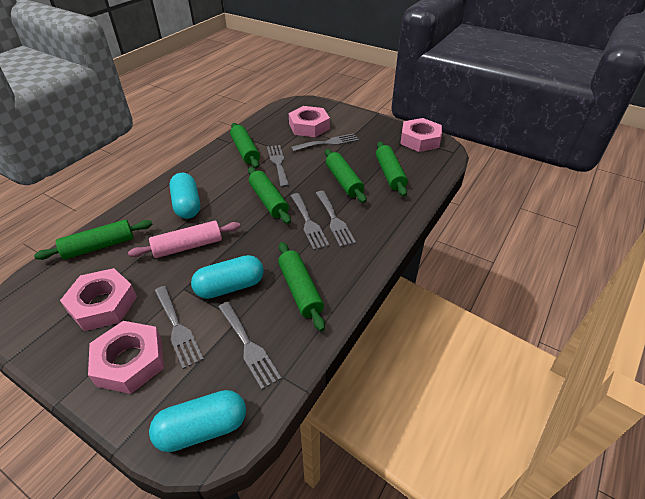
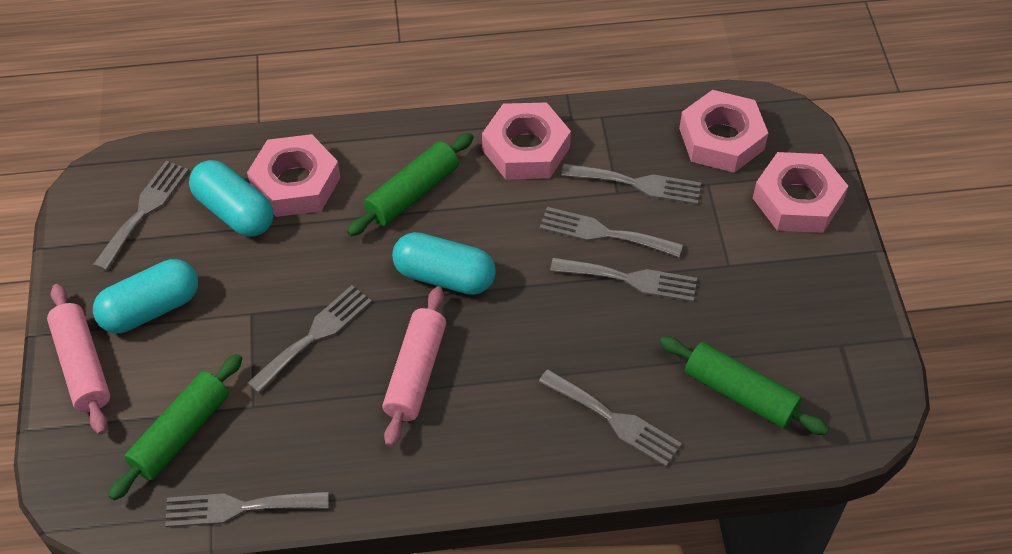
green rolling pin: 6 -> 3
grey fork: 6 -> 7
pink rolling pin: 1 -> 2

